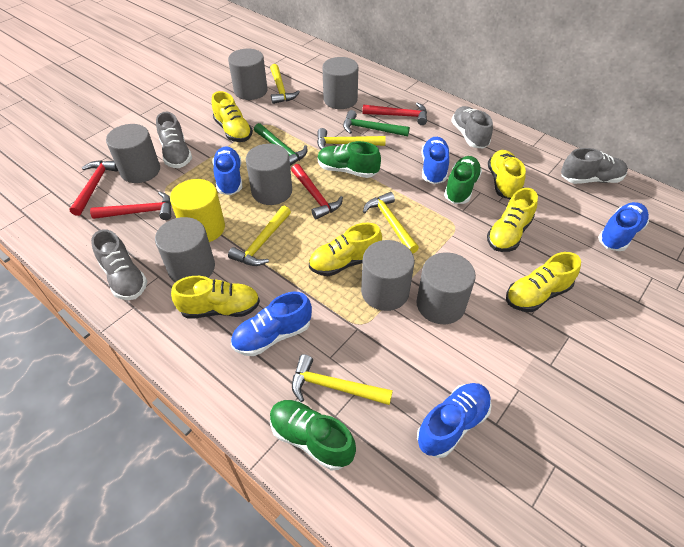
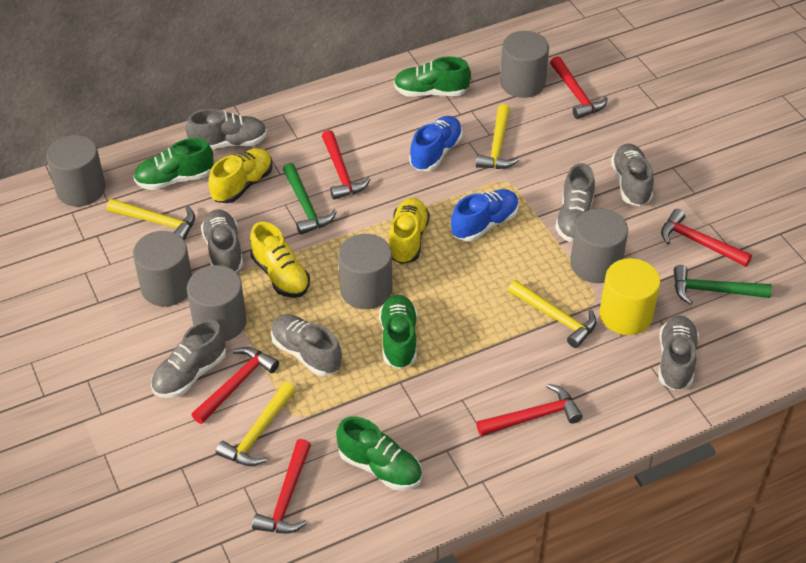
blue shoe: 5 -> 2
green shoe: 3 -> 4
grey cylinder: 7 -> 6
grey shoe: 4 -> 7
red hammer: 4 -> 6
yellow hammer: 5 -> 4
yellow shoe: 6 -> 3

